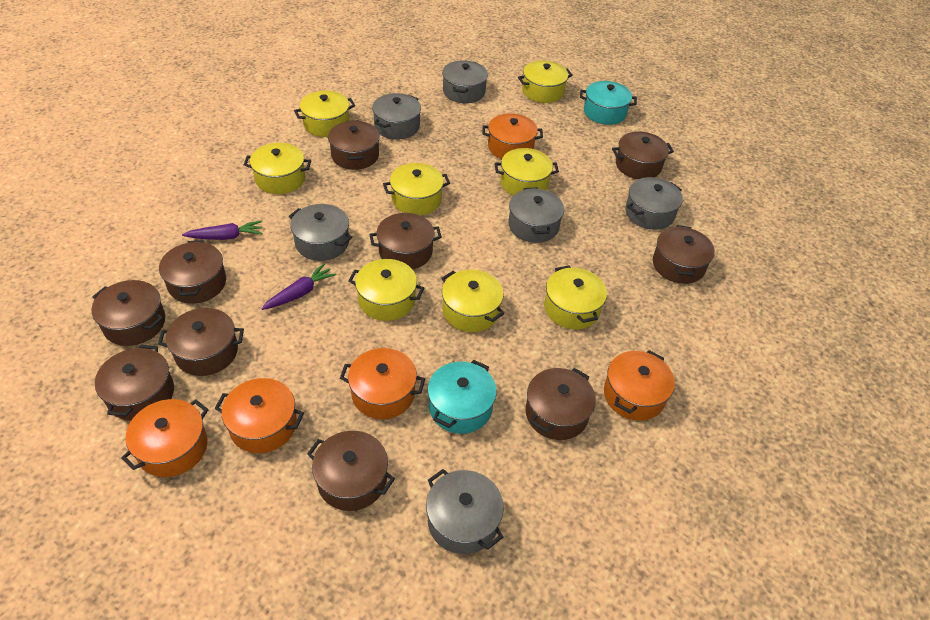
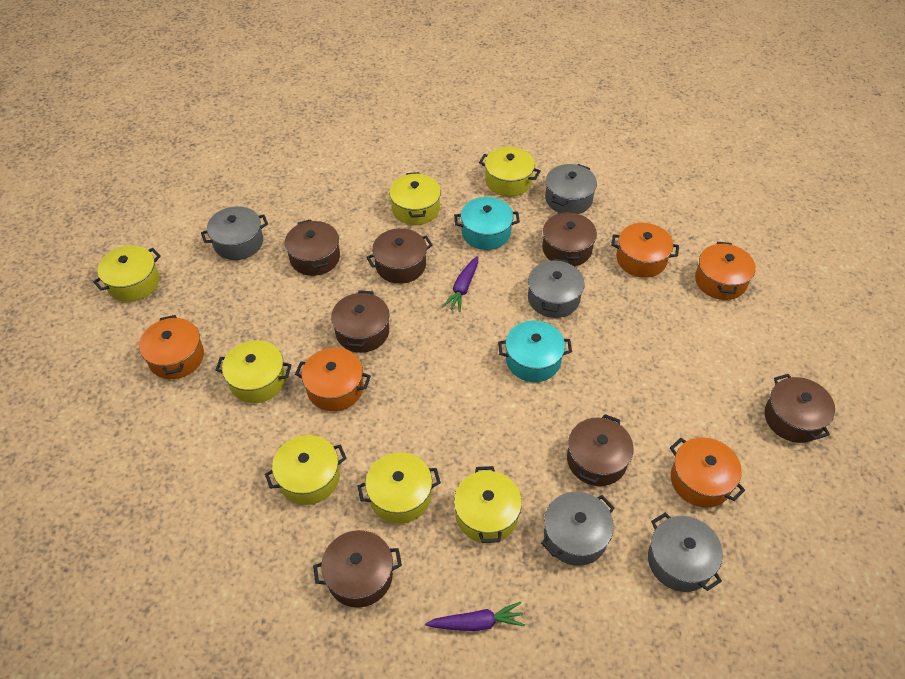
brown pot: 10 -> 7
grey pot: 6 -> 5
yellow pot: 8 -> 7

